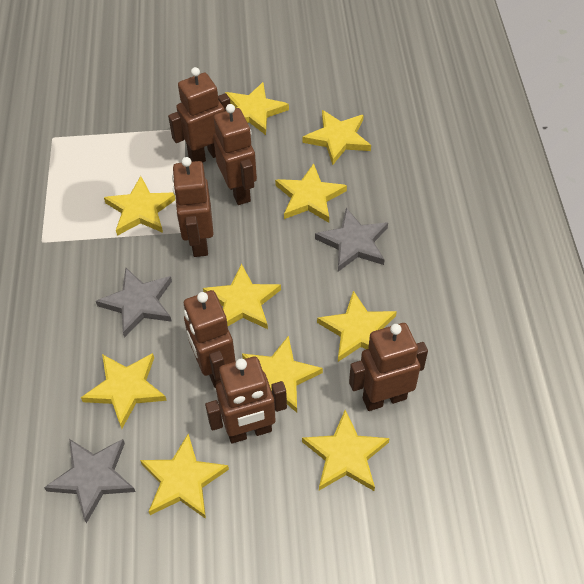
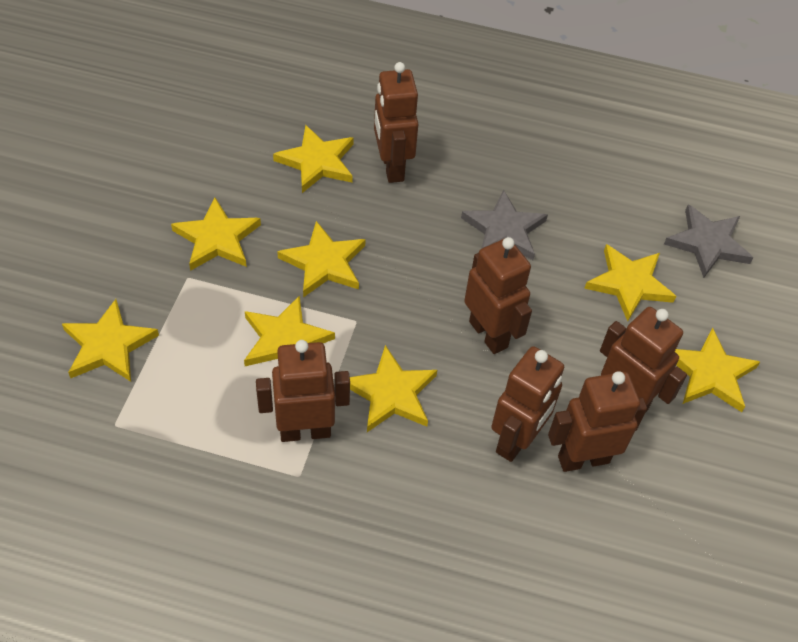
grey star: 3 -> 2
yellow star: 10 -> 8

